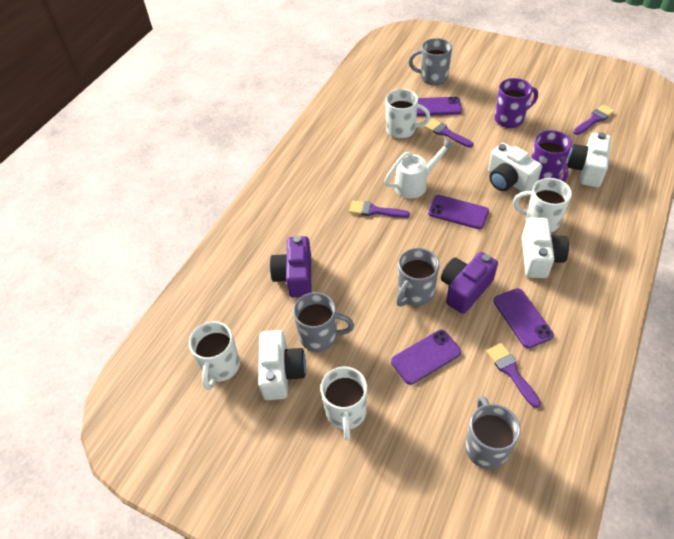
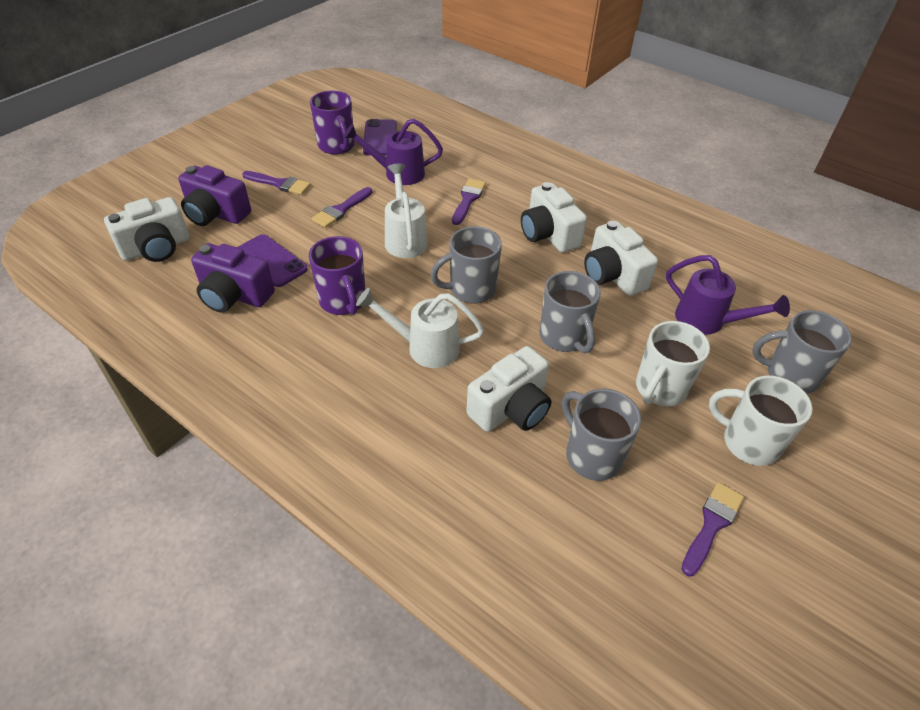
purple phone: 4 -> 2
purple watering can: 0 -> 2
white mug: 4 -> 2
white watering can: 1 -> 2

